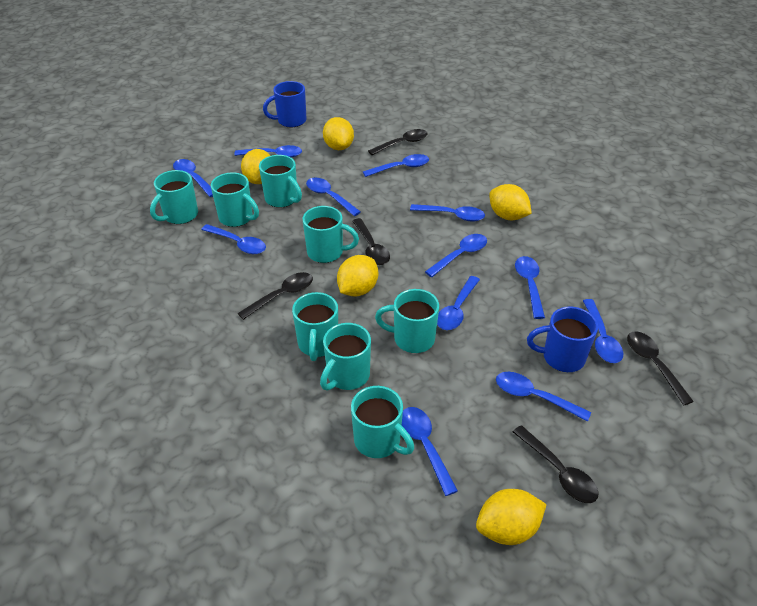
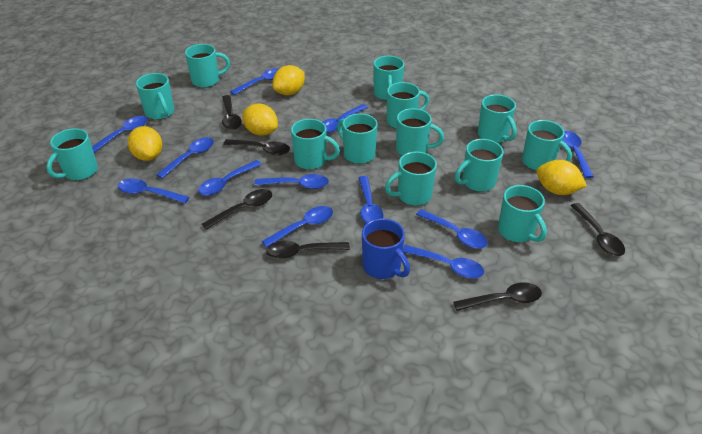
black spoon: 5 -> 6
blue mug: 2 -> 1
turquoise mug: 8 -> 13
yellow lemon: 5 -> 4

